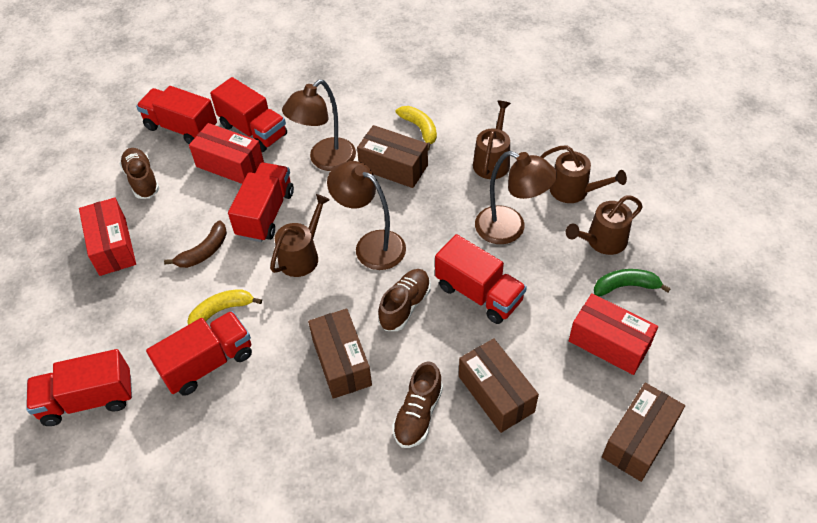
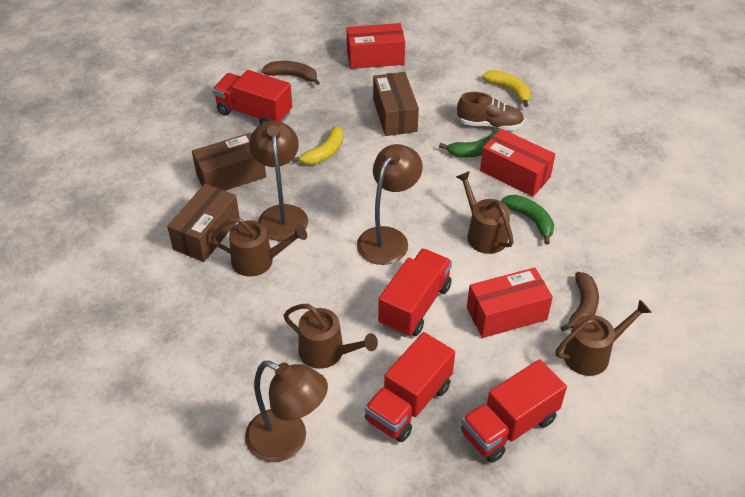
brown banana: 1 -> 2
brown box: 4 -> 3
brown shoe: 3 -> 1
green banana: 1 -> 2
red truck: 6 -> 4

